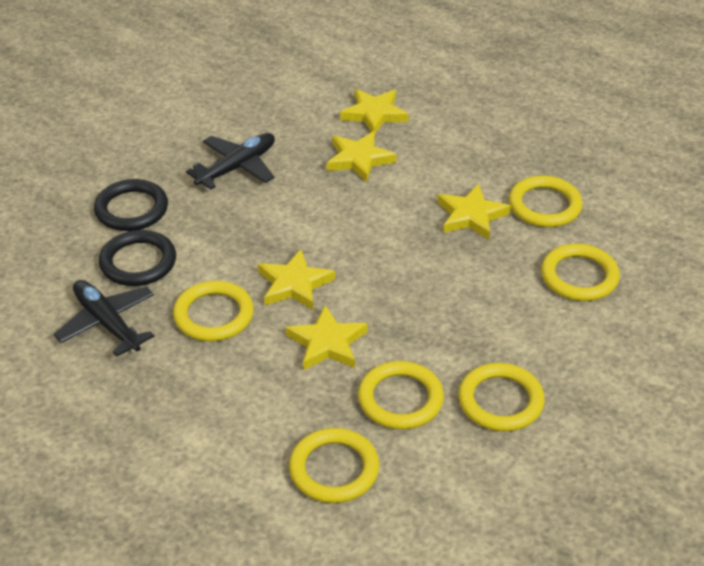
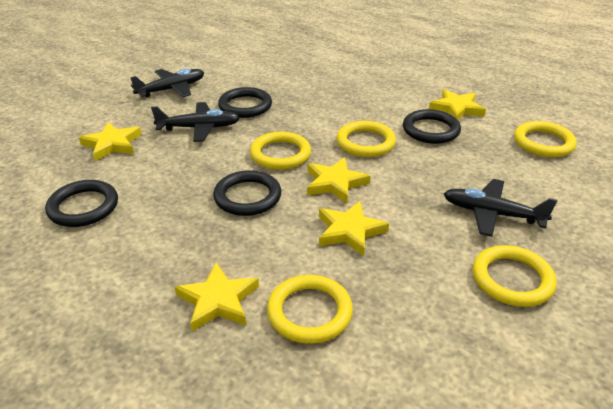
black plane: 2 -> 3
black ring: 2 -> 4
yellow ring: 6 -> 5

